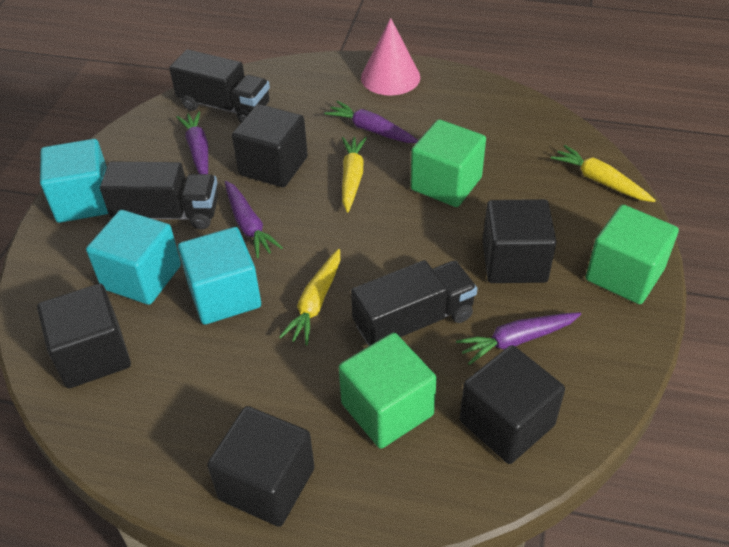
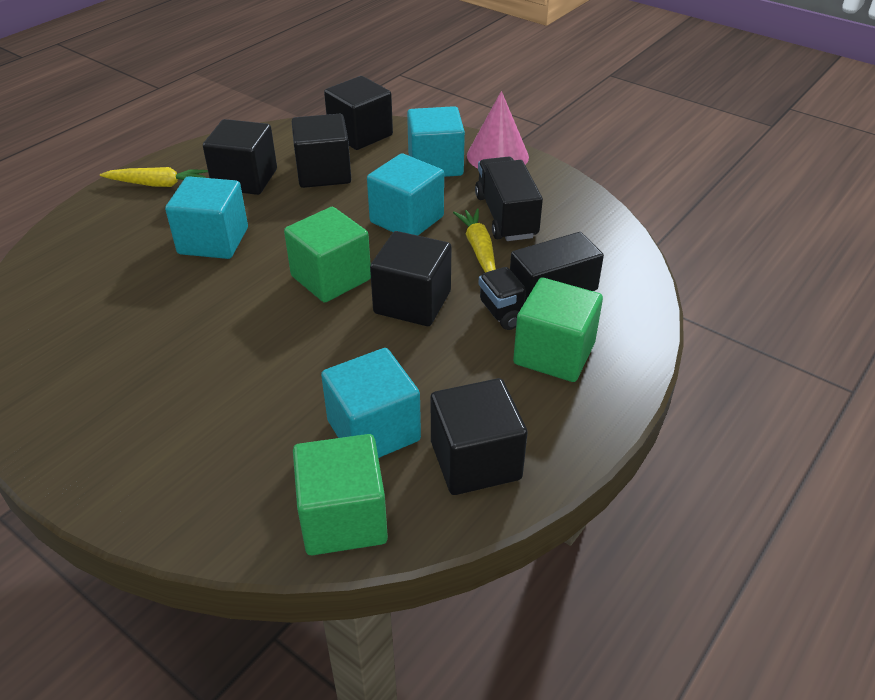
black truck: 3 -> 2
purple carrot: 4 -> 0
turquoise cube: 3 -> 4
yellow carrot: 3 -> 2

